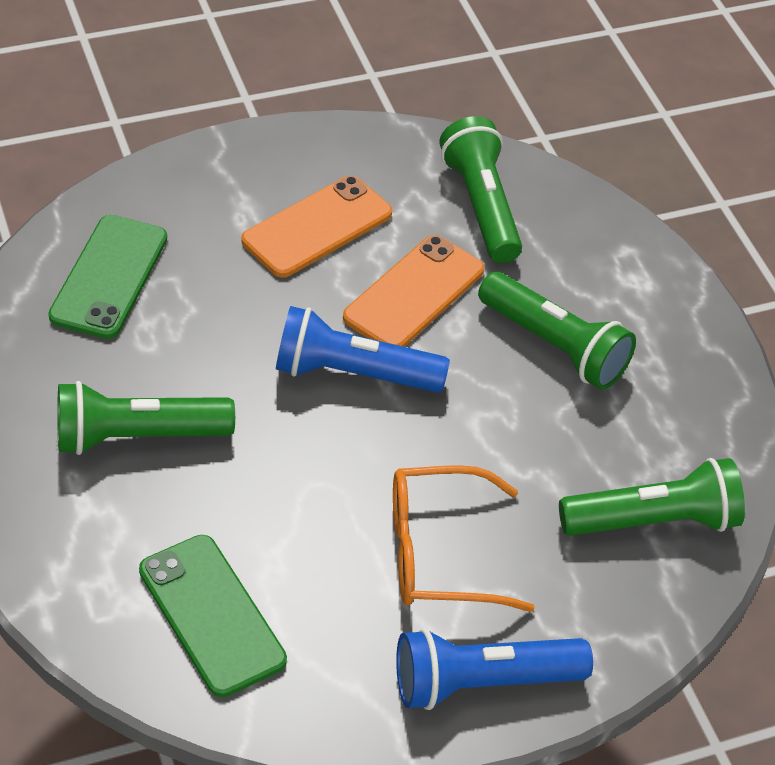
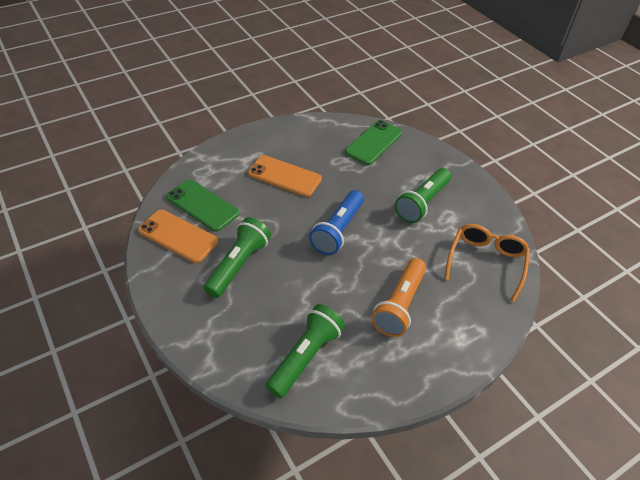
blue flashlight: 2 -> 1
green flashlight: 4 -> 3
orange flashlight: 0 -> 1

